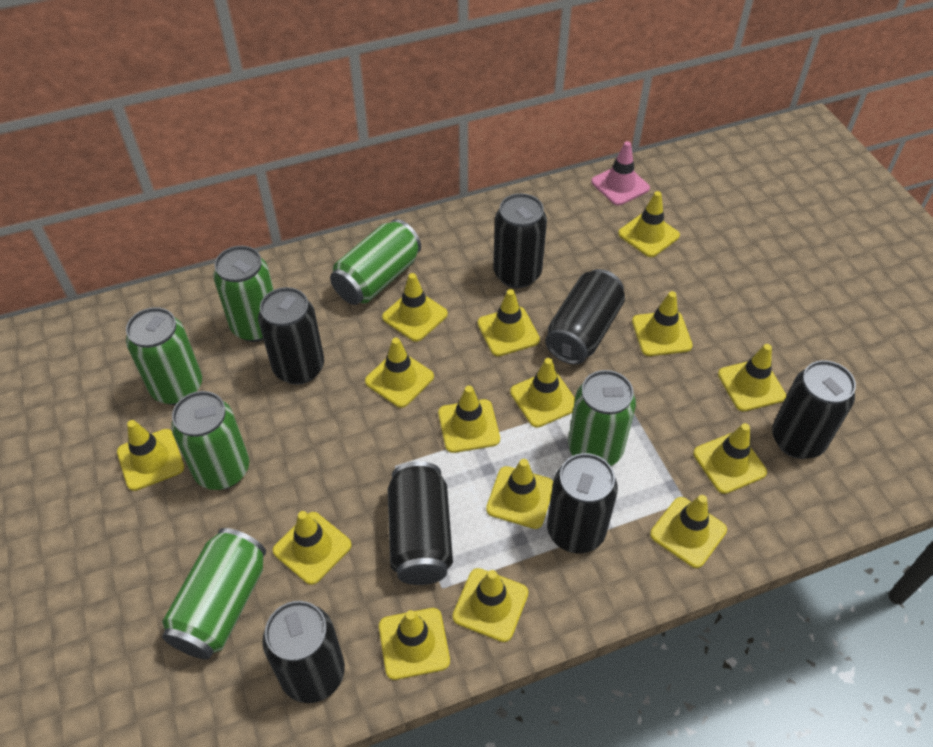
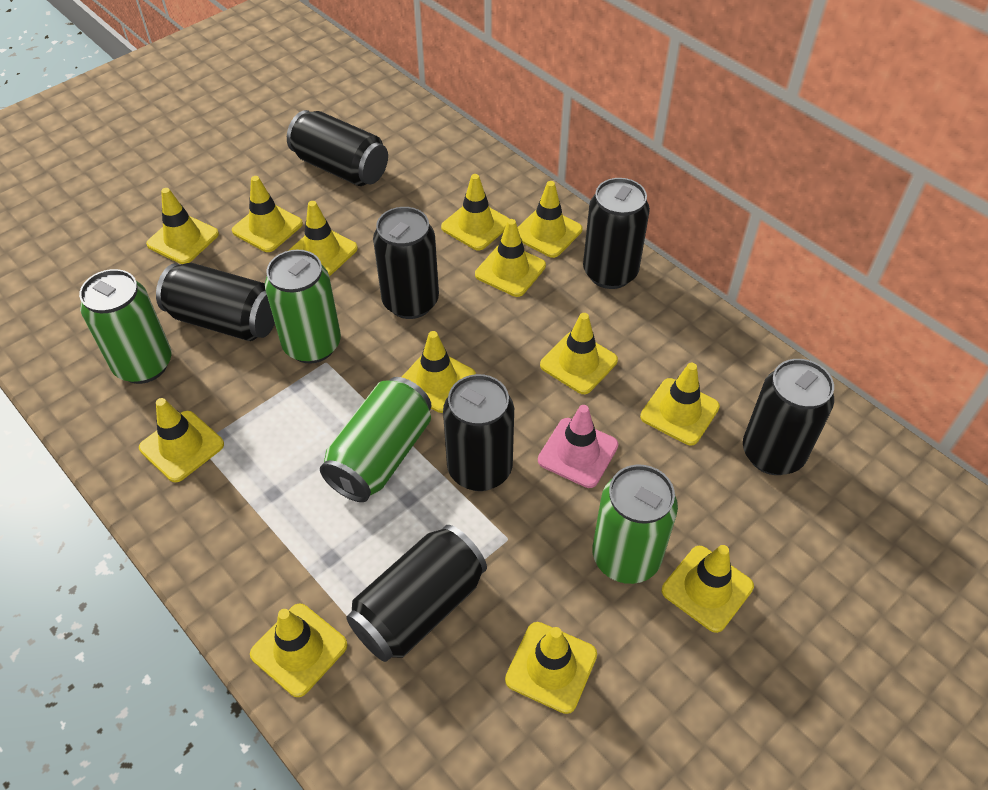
green can: 6 -> 4
yellow traffic cone: 15 -> 13

